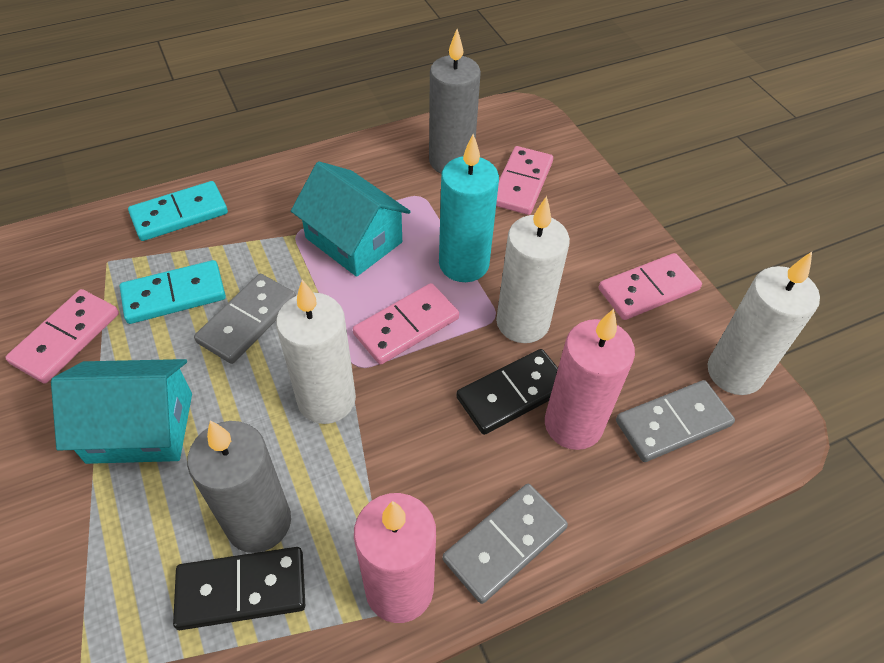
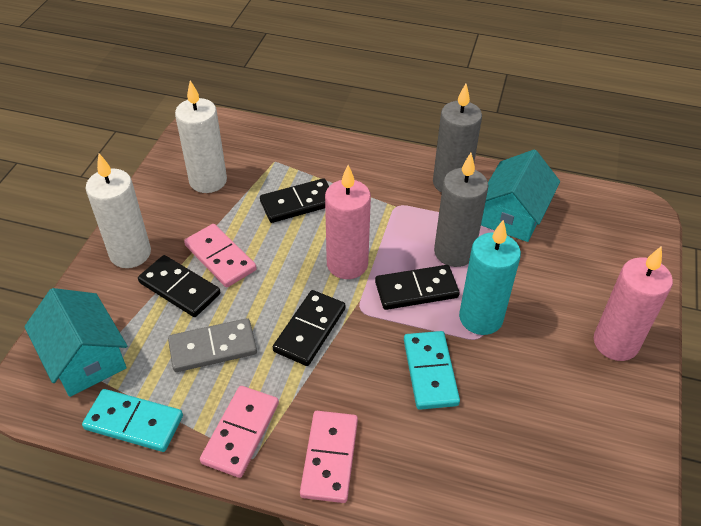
black domino: 2 -> 4
grey domino: 3 -> 1
pink domino: 4 -> 3
white candle: 3 -> 2

